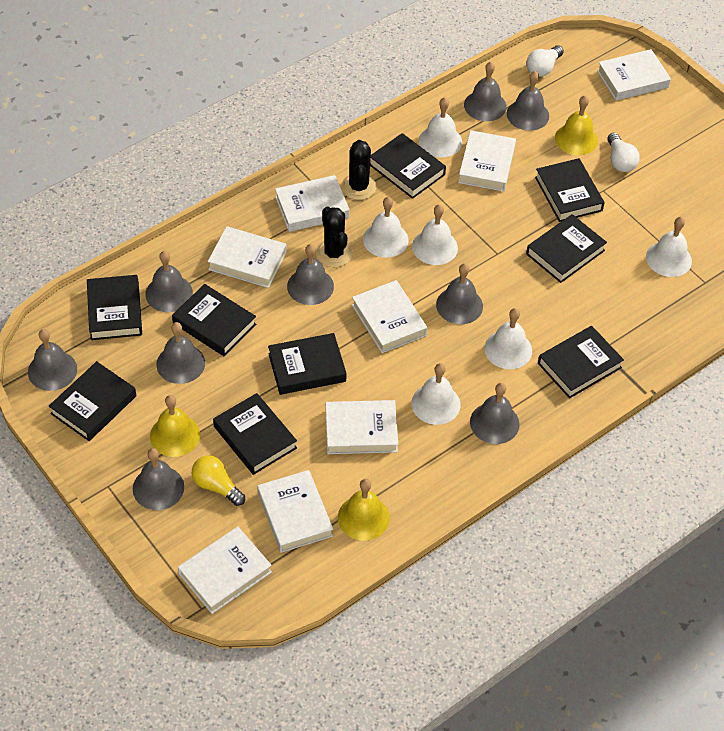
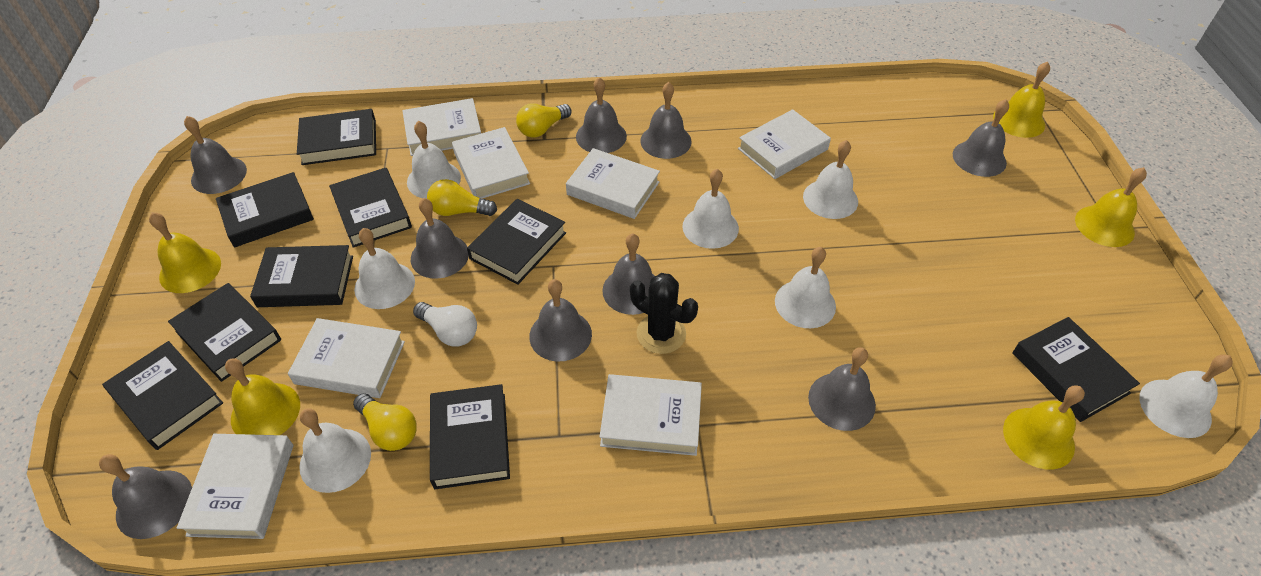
black cactus: 2 -> 1
white bell: 6 -> 7
white book: 8 -> 7
white light bulb: 2 -> 1
yellow bell: 3 -> 5
yellow light bulb: 1 -> 3

